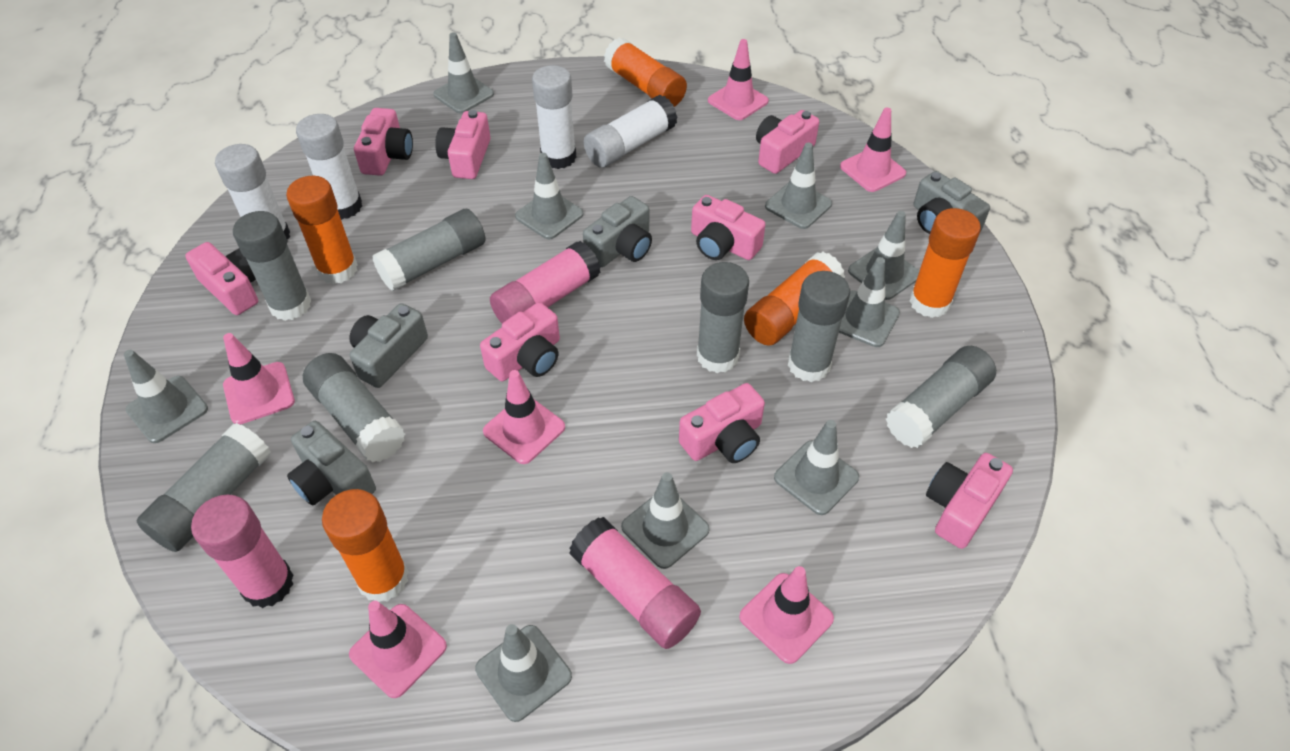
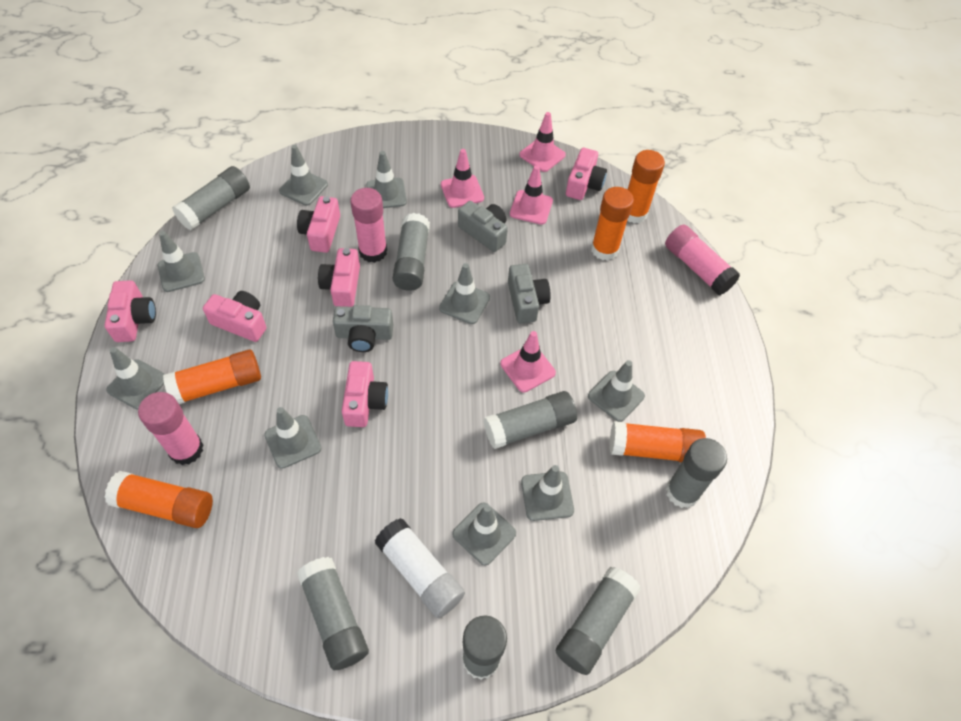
grey camera: 4 -> 3
pink camera: 8 -> 6
pink traffic cone: 6 -> 4
white glue stick: 4 -> 1

